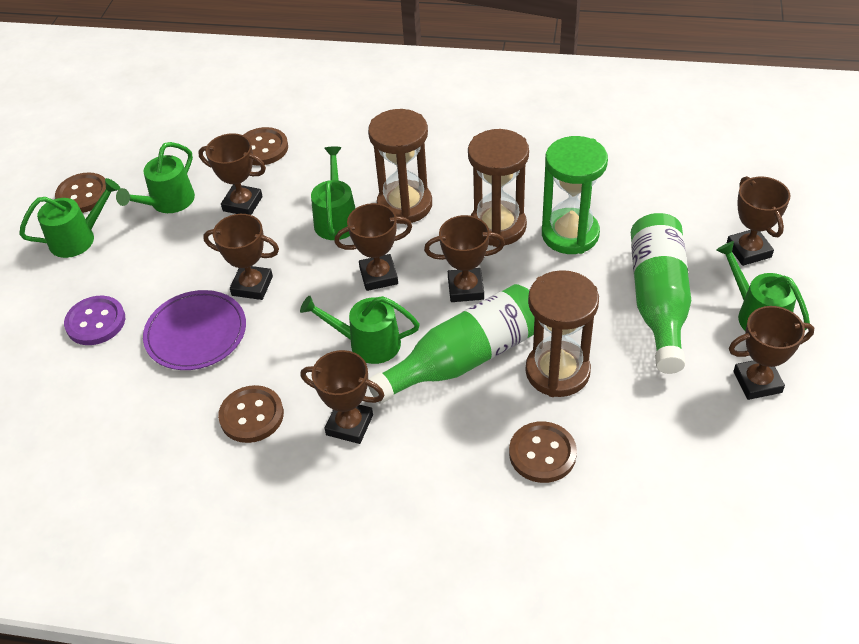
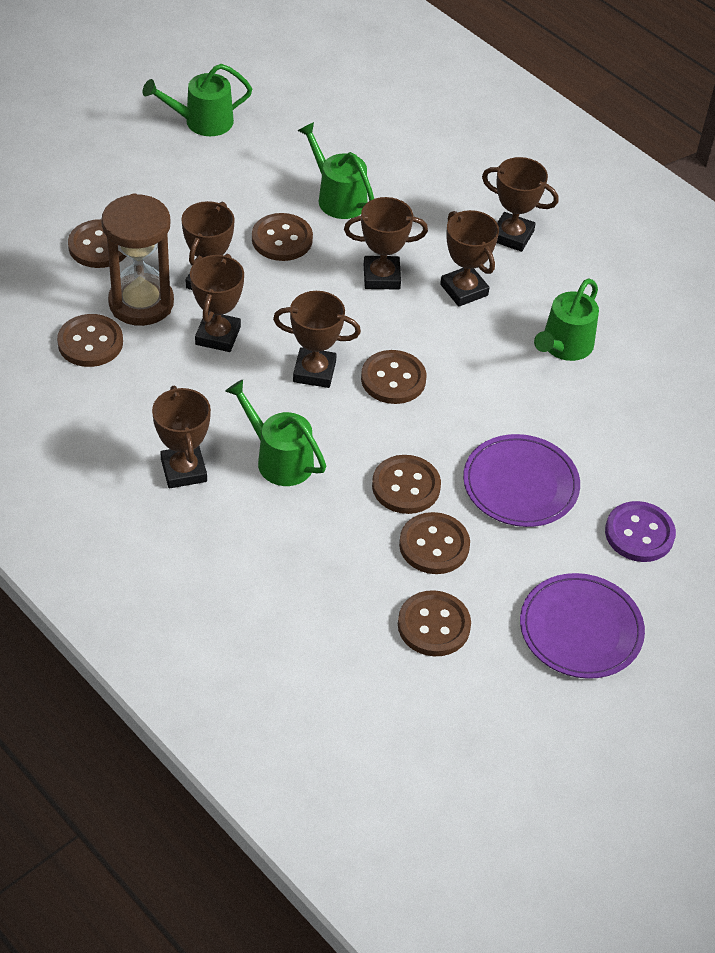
brown button: 4 -> 7
brown hourglass: 3 -> 1
green bottle: 2 -> 0
green hourglass: 1 -> 0
green watering can: 5 -> 4
purple plate: 1 -> 2

